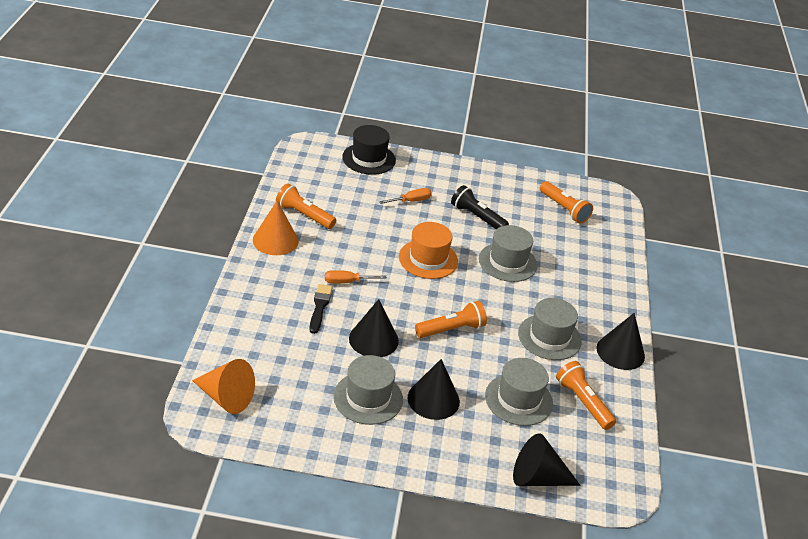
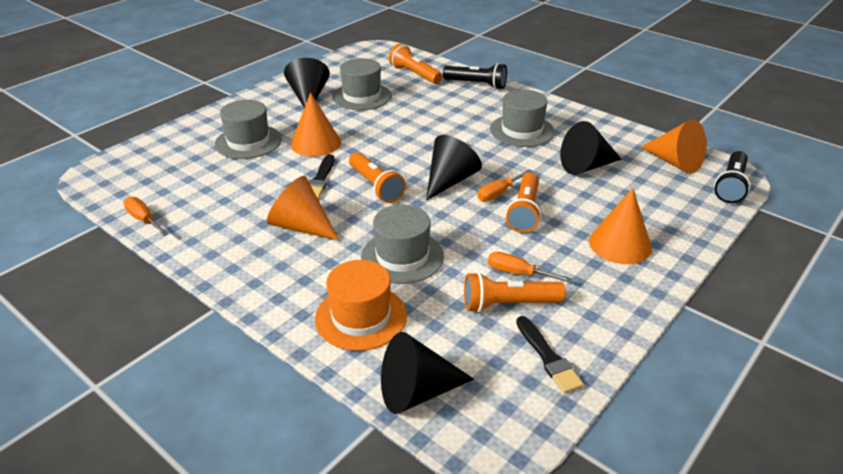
black brush: 1 -> 2
black flashlight: 1 -> 2
black hat: 1 -> 0
orange cone: 2 -> 4
orange screwdriver: 2 -> 3

